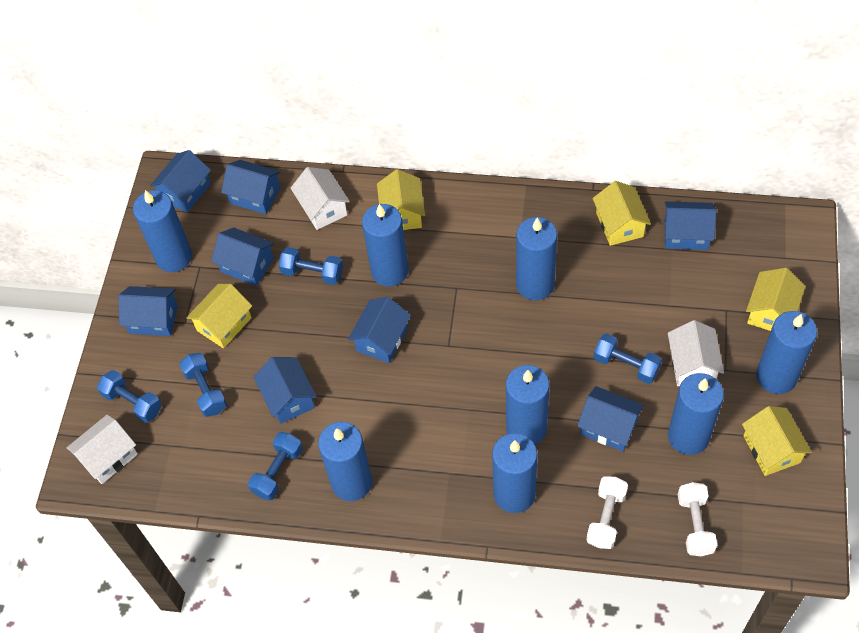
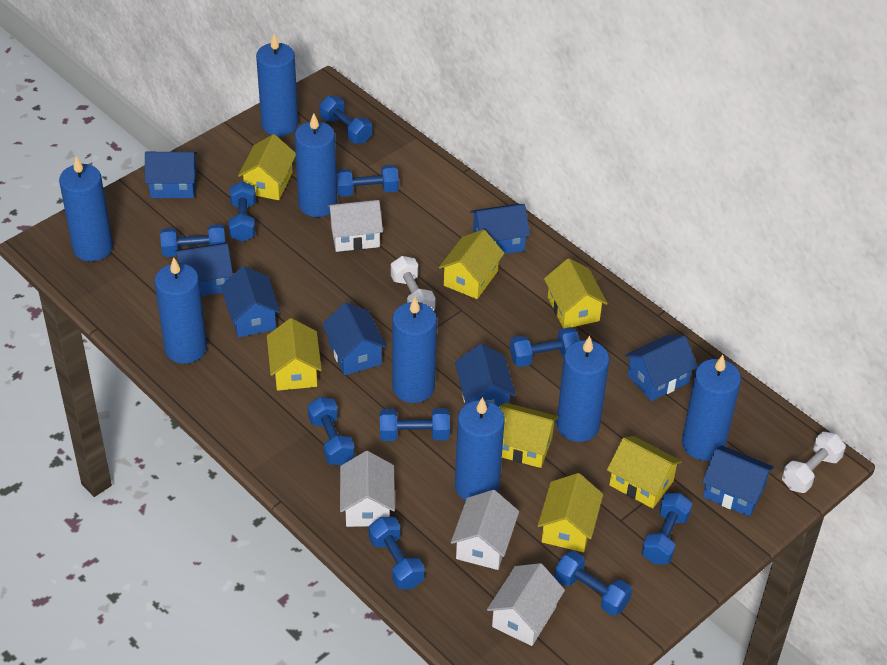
blue dumbbell: 5 -> 10
white house: 3 -> 4
yellow house: 5 -> 7

